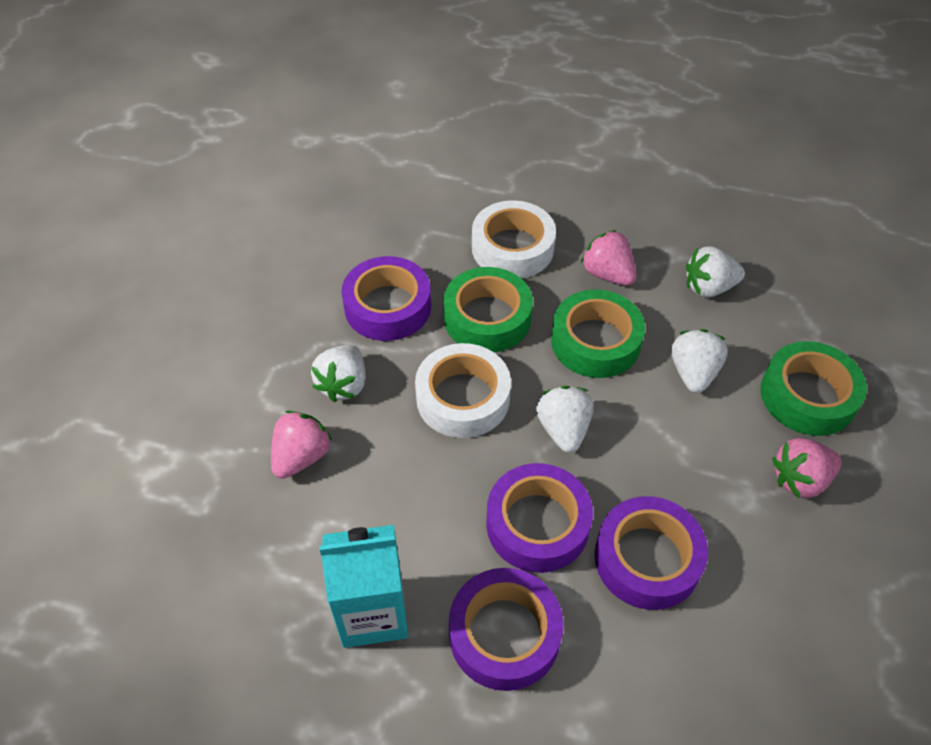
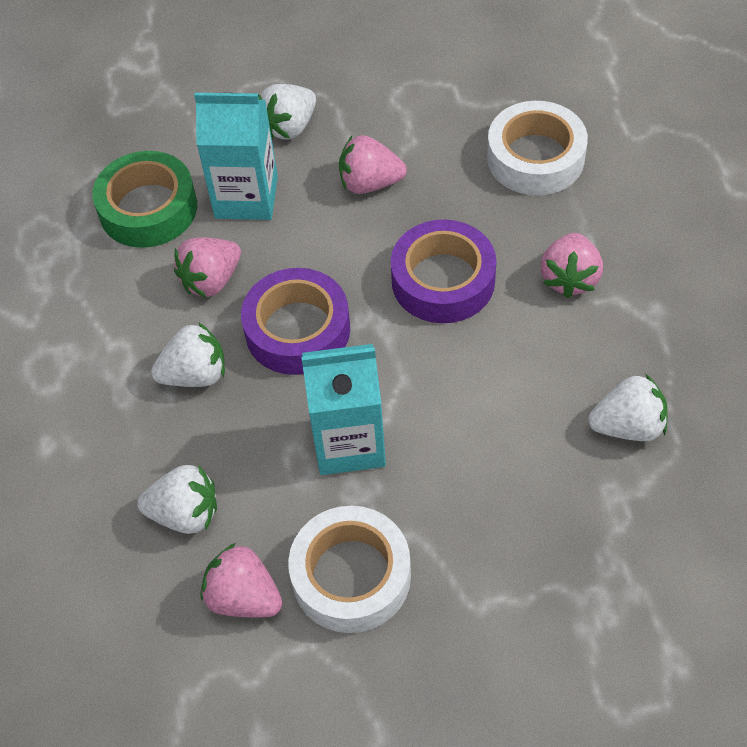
green tape: 3 -> 1
pink strawberry: 3 -> 4
purple tape: 4 -> 2
turquoise carton: 1 -> 2

